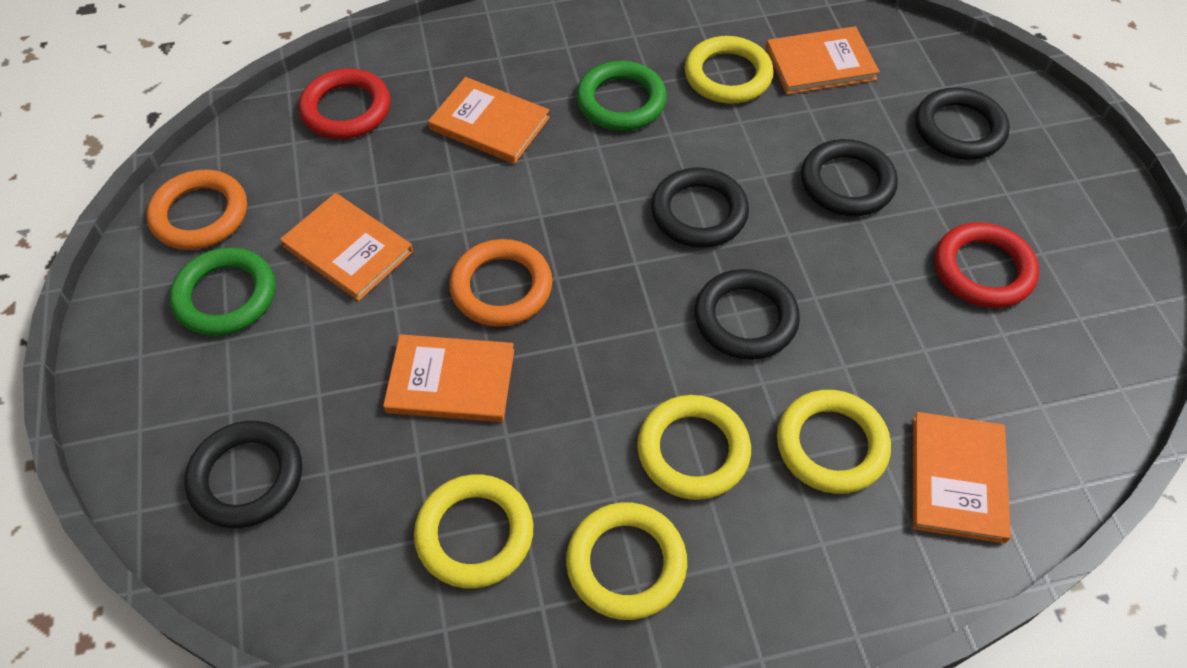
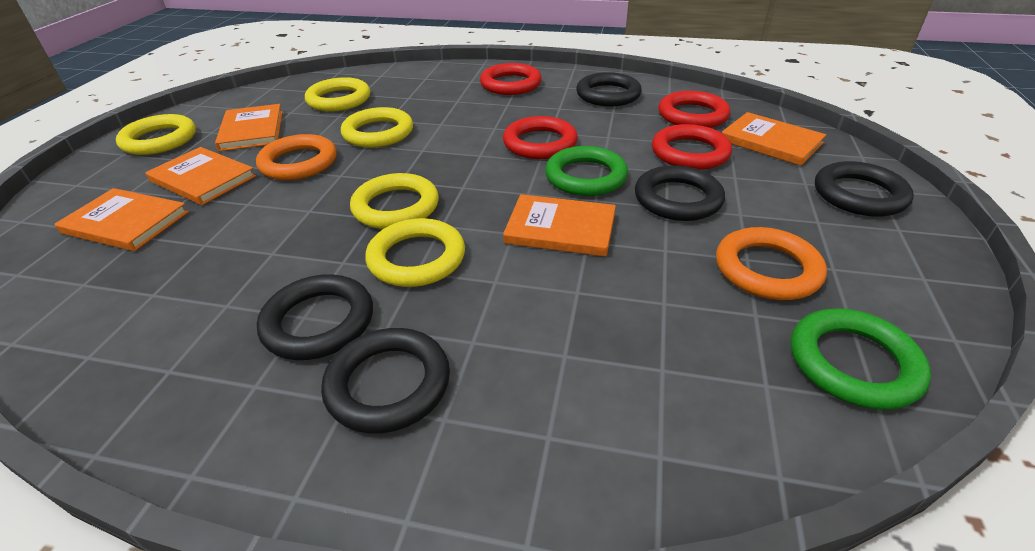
red ring: 2 -> 4

